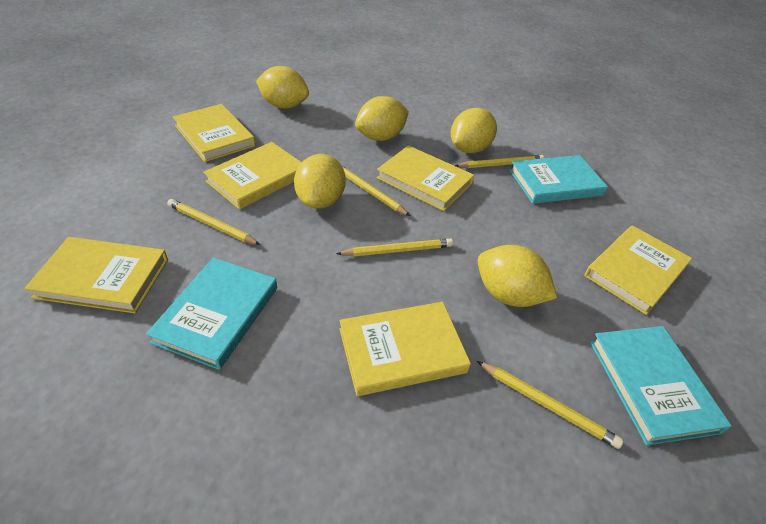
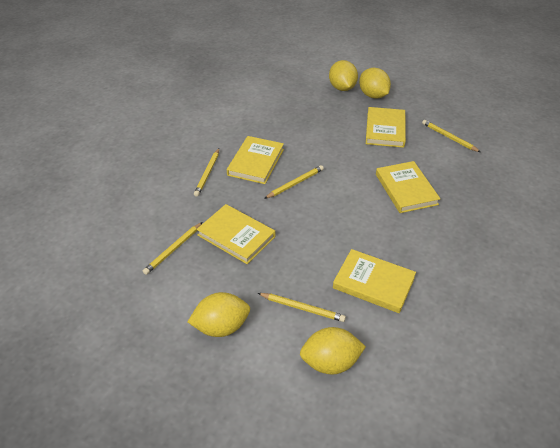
turquoise book: 3 -> 0
yellow book: 6 -> 5
yellow lemon: 5 -> 4

